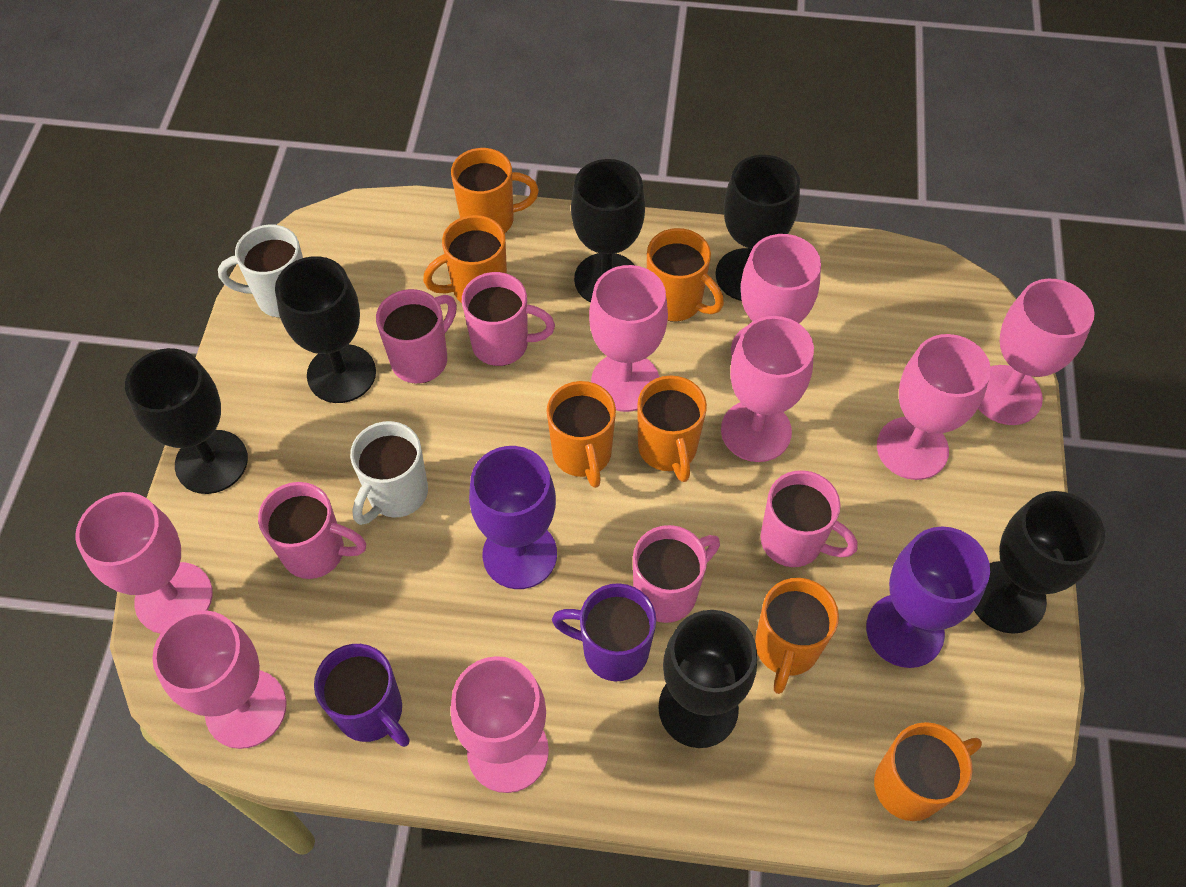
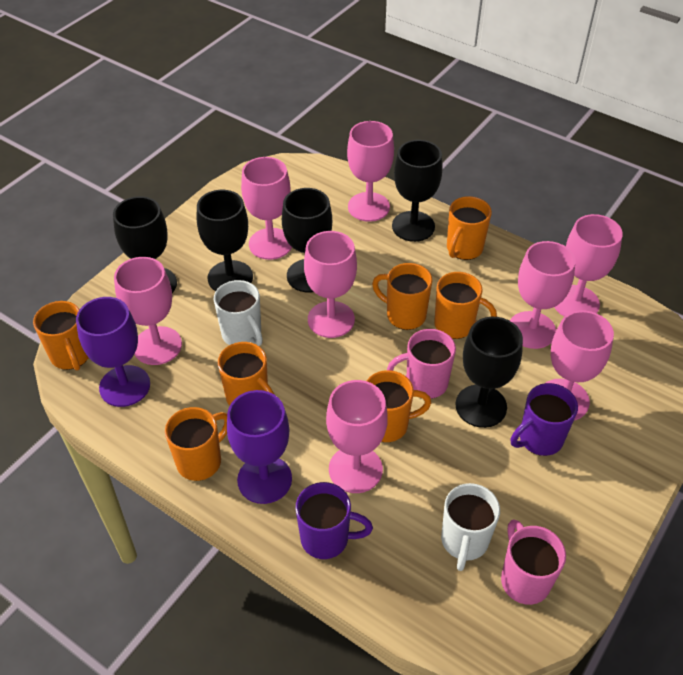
black goblet: 6 -> 5
pink mug: 5 -> 2

